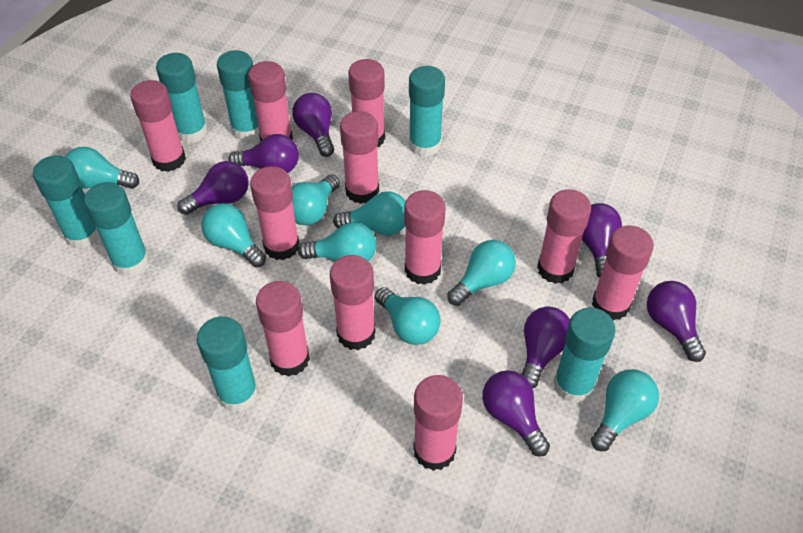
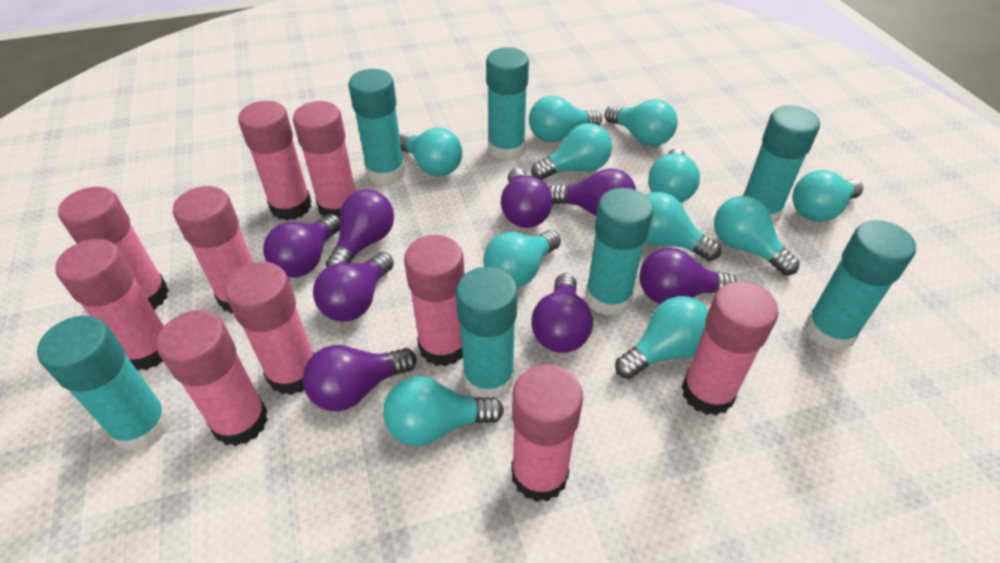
pink glue stick: 11 -> 10
purple light bulb: 7 -> 8
turquoise light bulb: 8 -> 11

